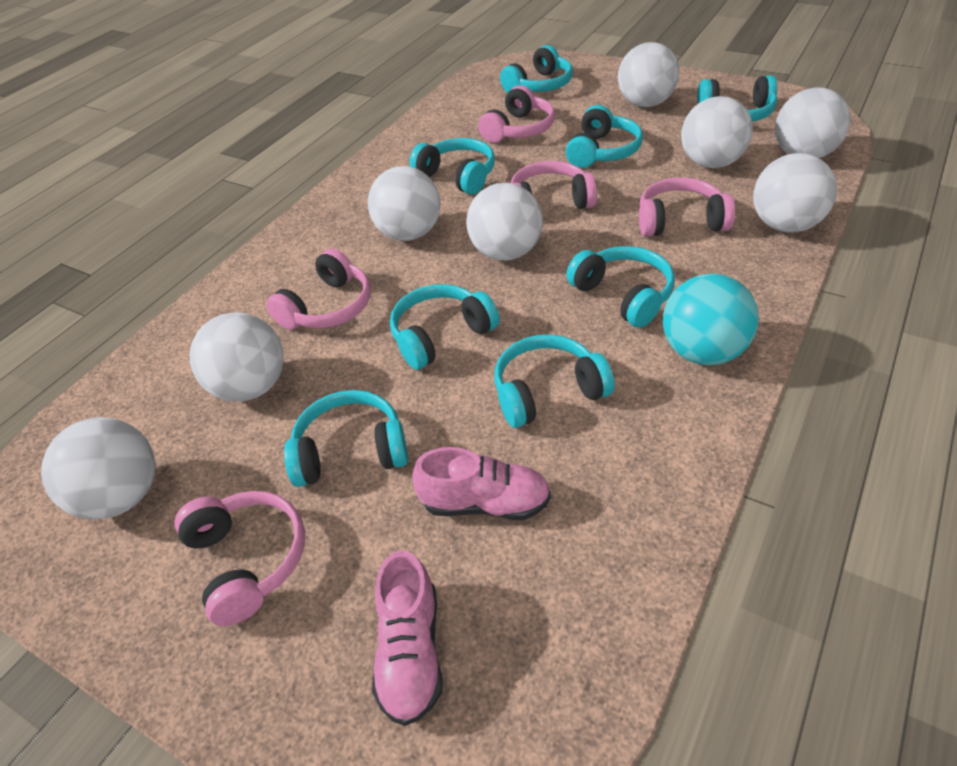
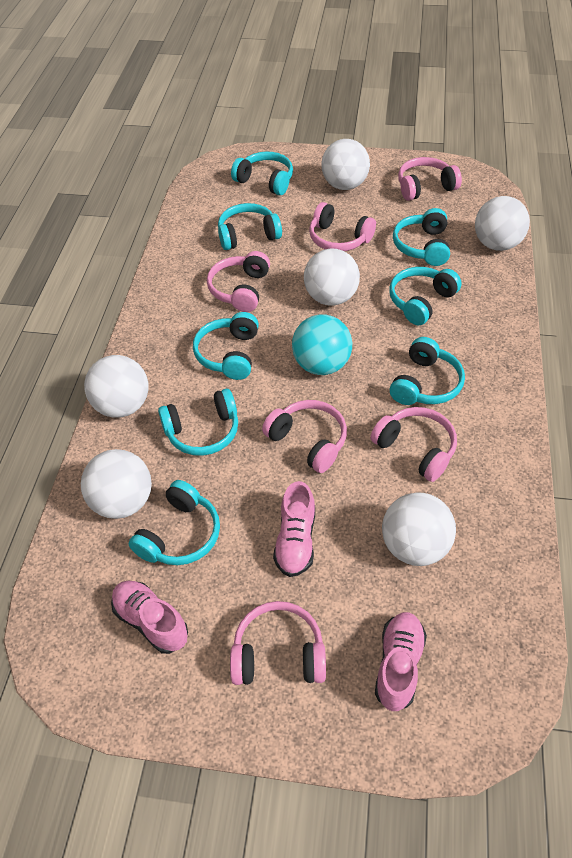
pink headphones: 5 -> 6
pink shoe: 2 -> 3
white ball: 8 -> 6

